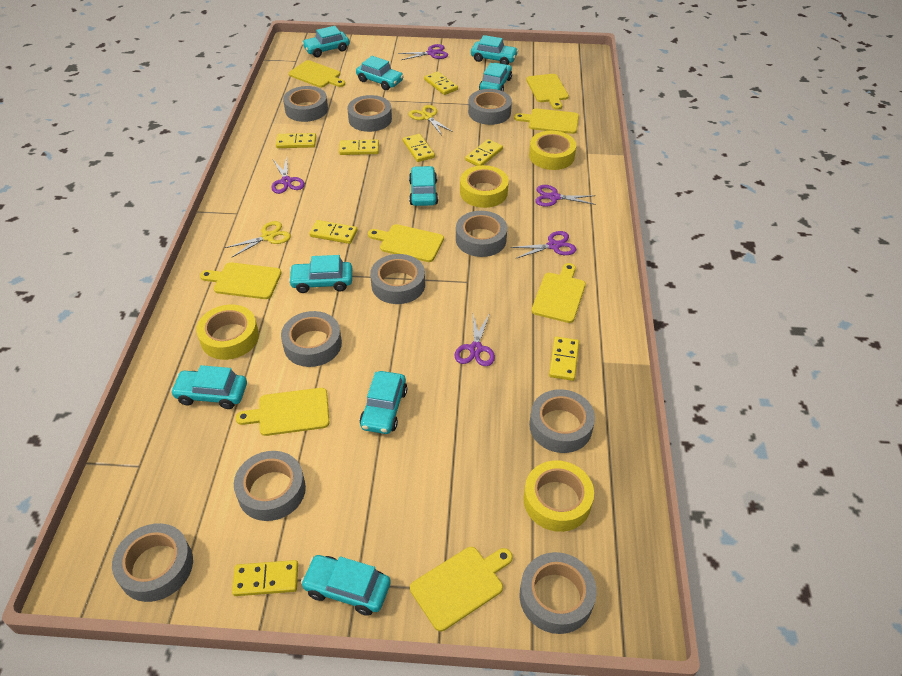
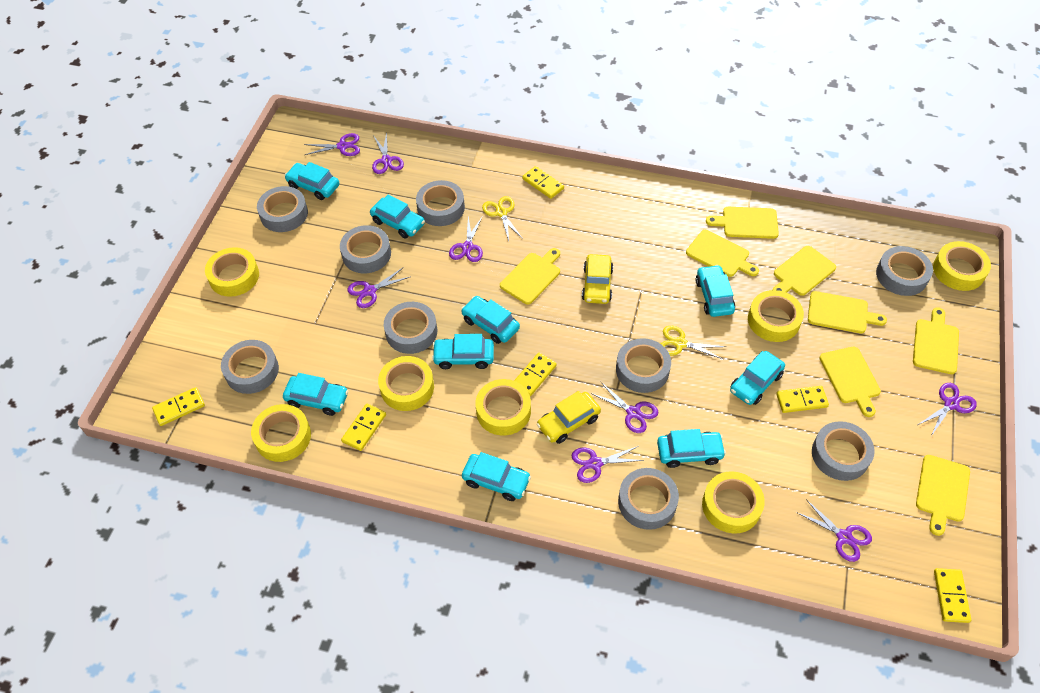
grey tape: 10 -> 9
purple scissors: 5 -> 8
yellow car: 0 -> 2
yellow domino: 8 -> 6
yellow tape: 4 -> 7

